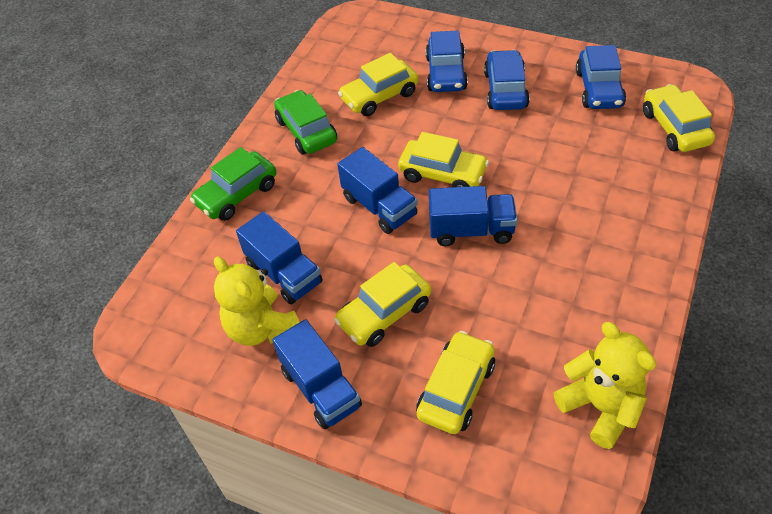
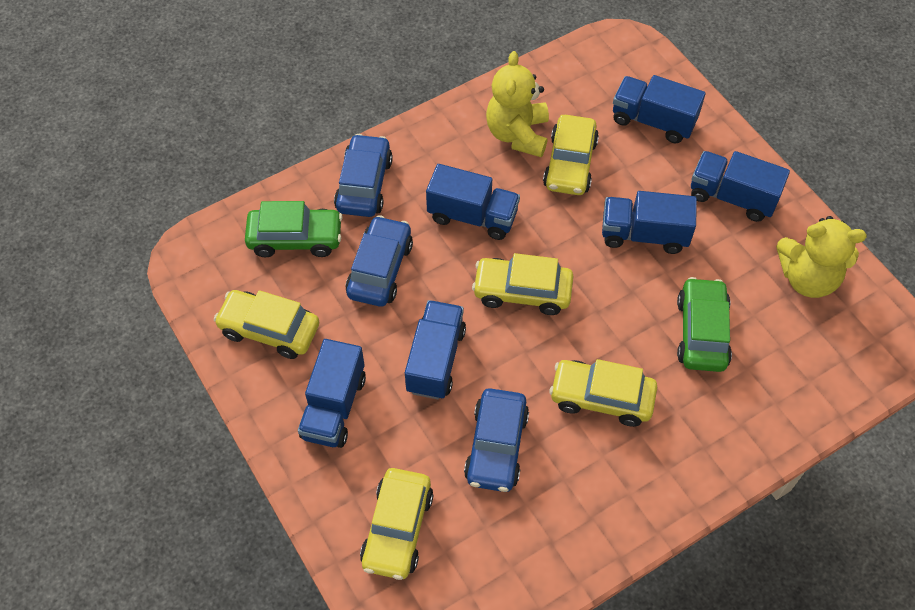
blue truck: 4 -> 6

